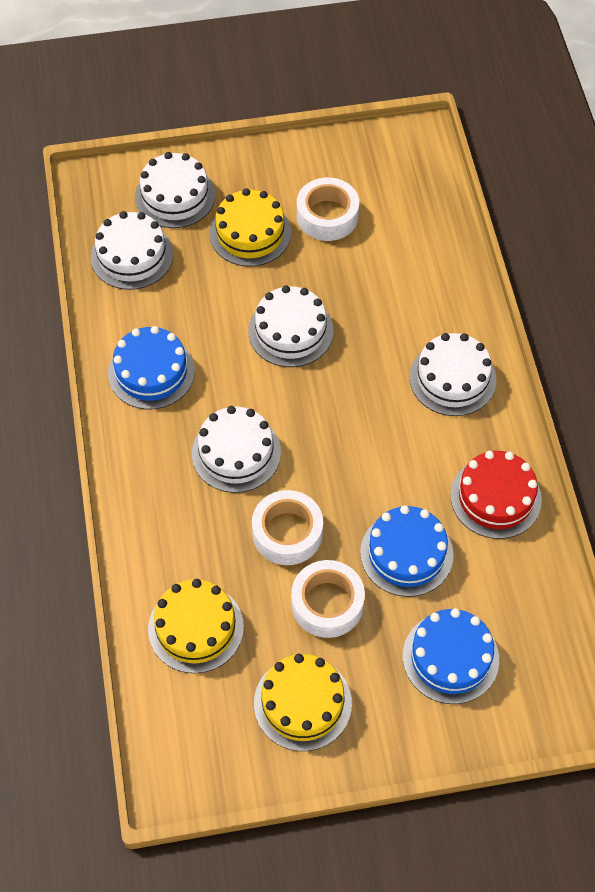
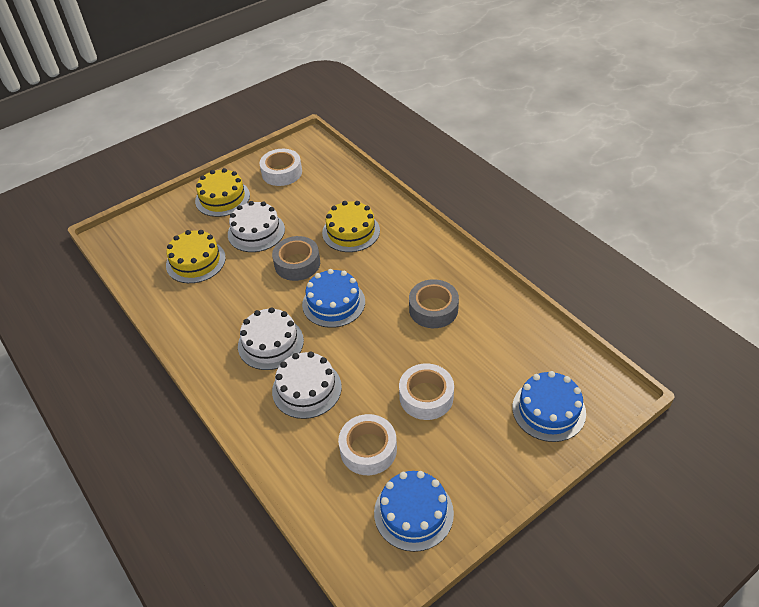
grey tape: 0 -> 2
red cake: 1 -> 0
white cake: 5 -> 3

